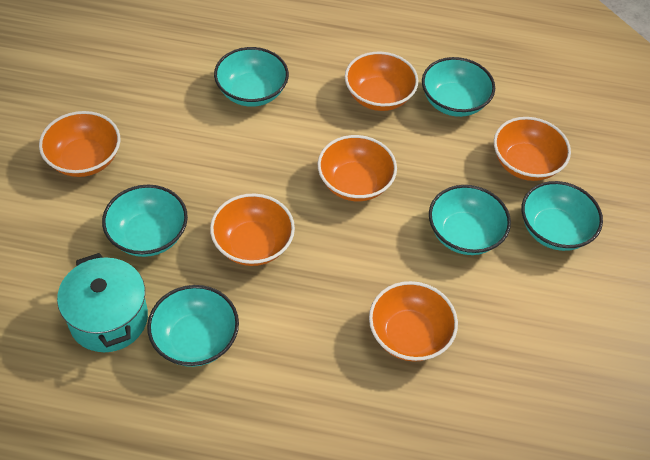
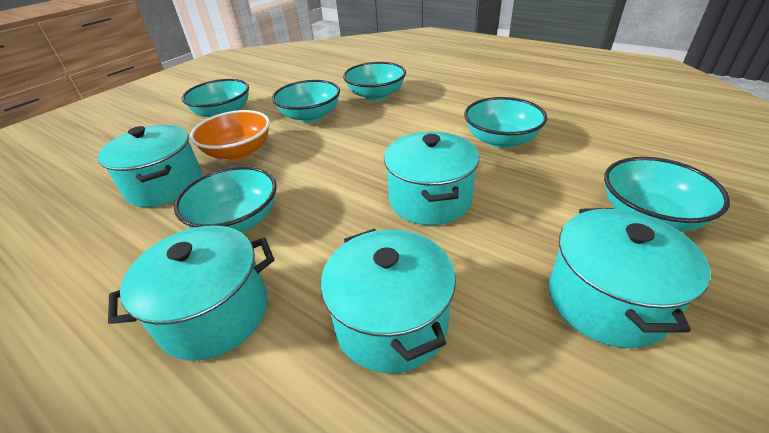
orange bowl: 6 -> 1
turquoise pot: 1 -> 5

